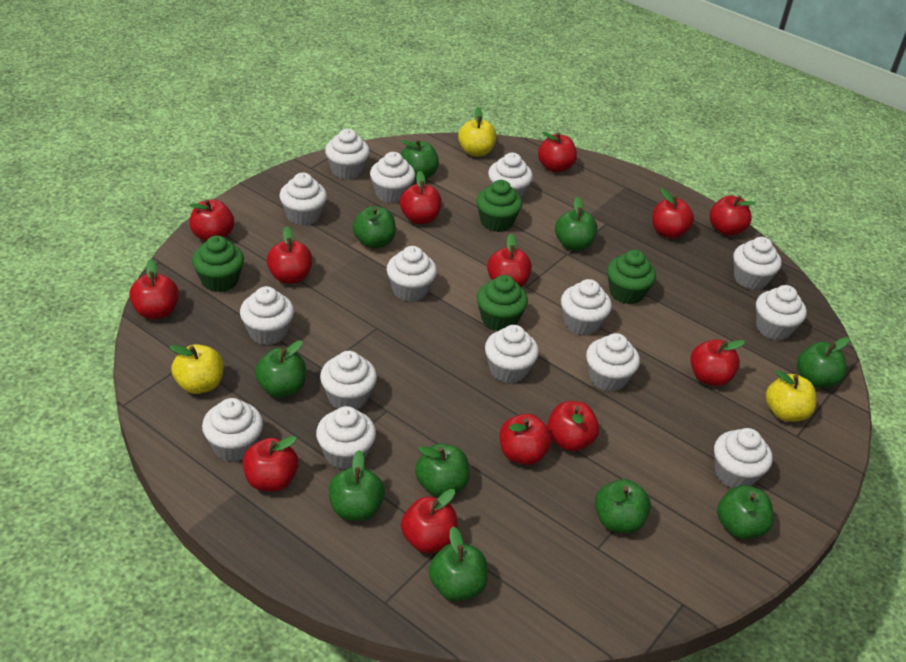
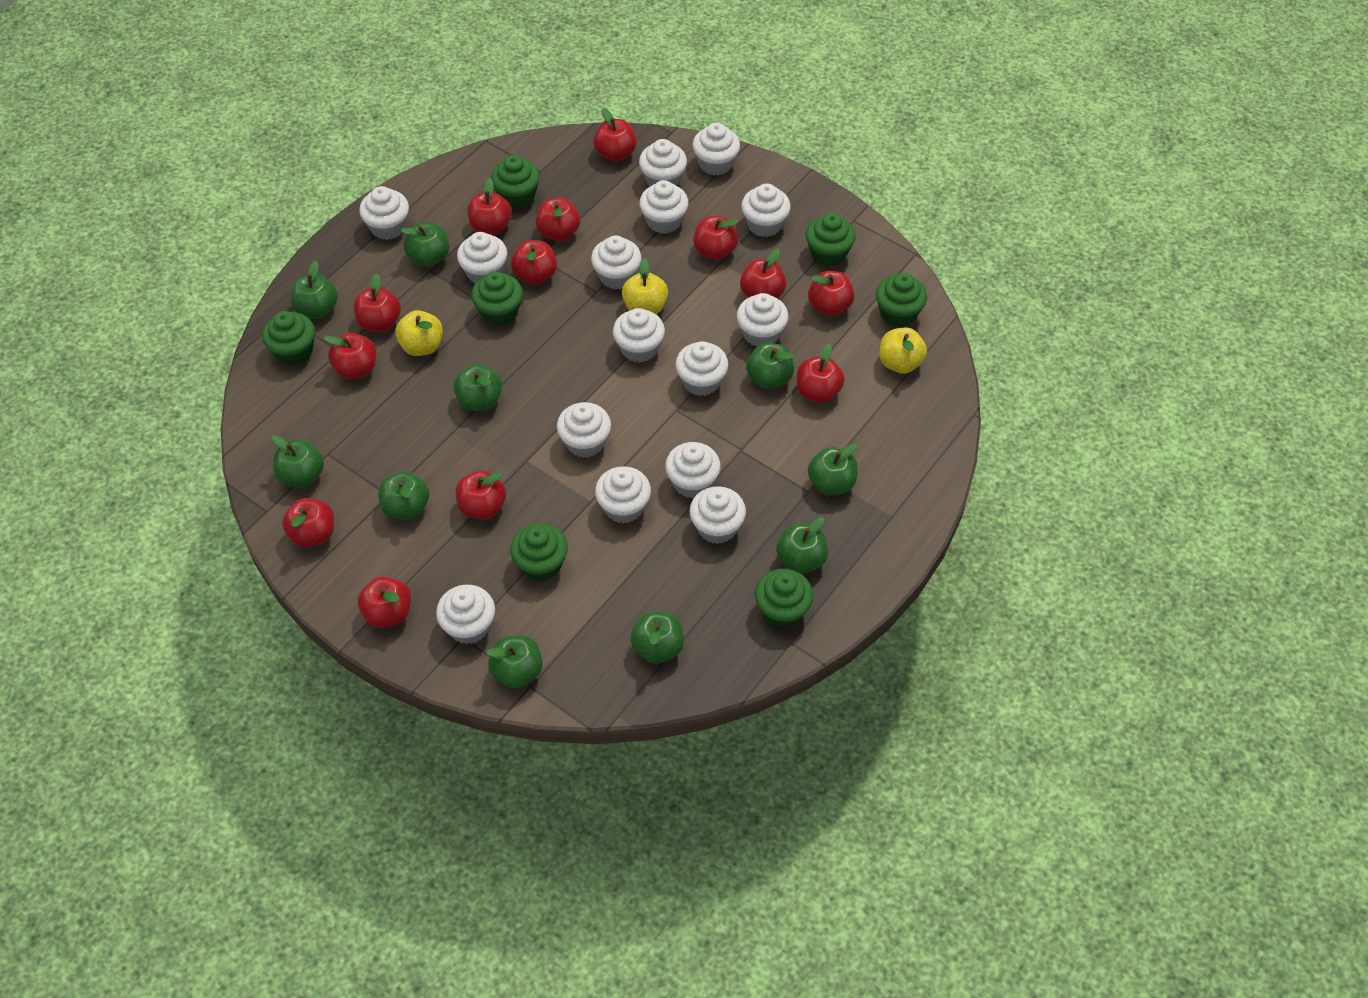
green cupcake: 4 -> 7

